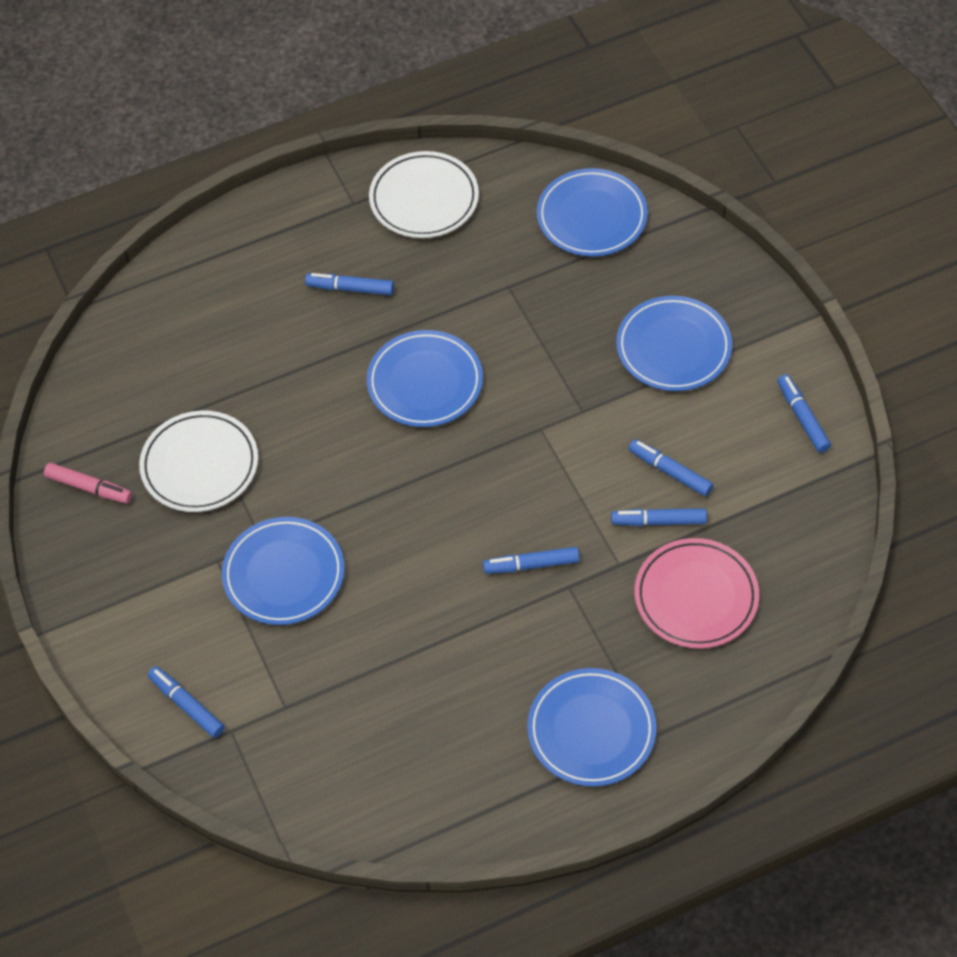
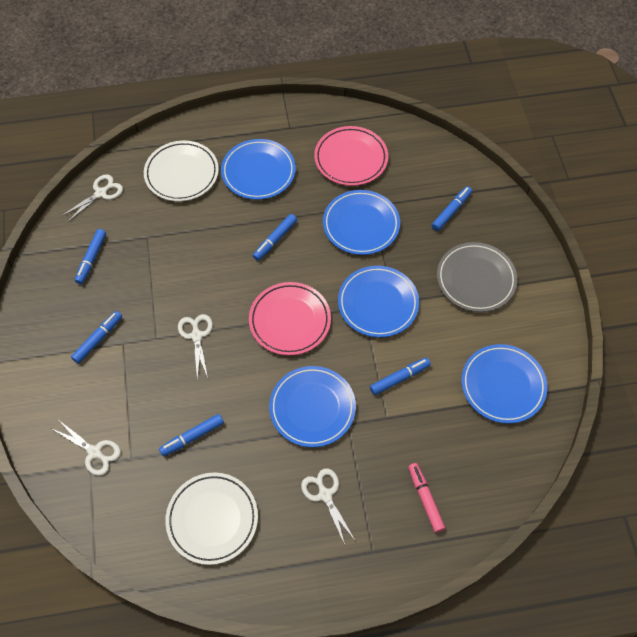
grey plate: 0 -> 1
pink plate: 1 -> 2
white scissors: 0 -> 4

